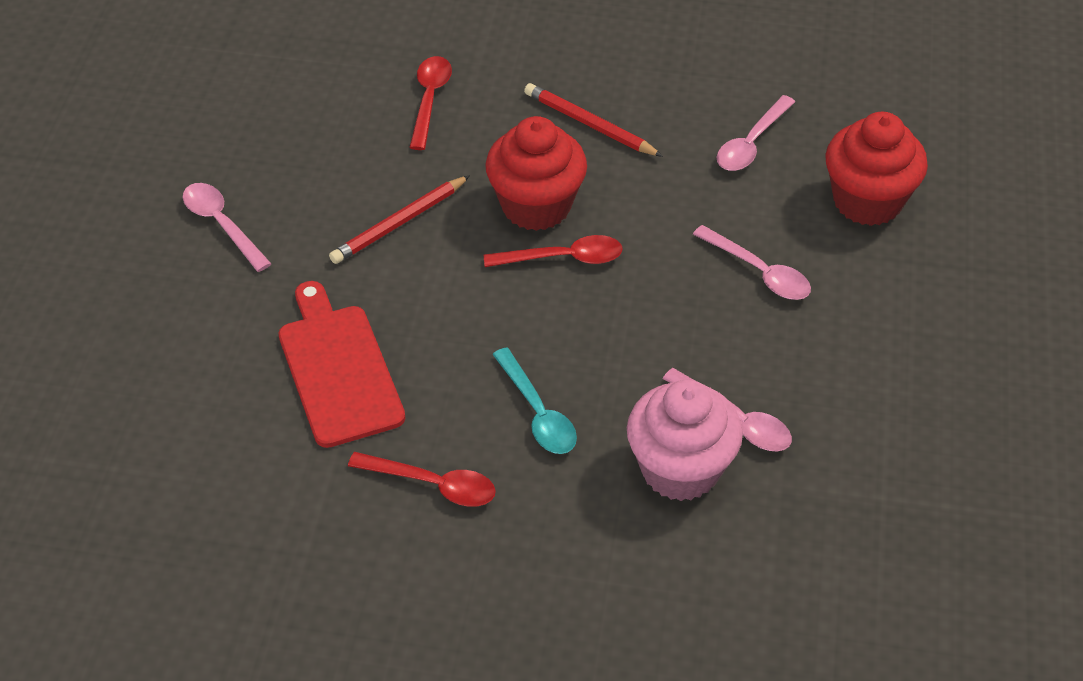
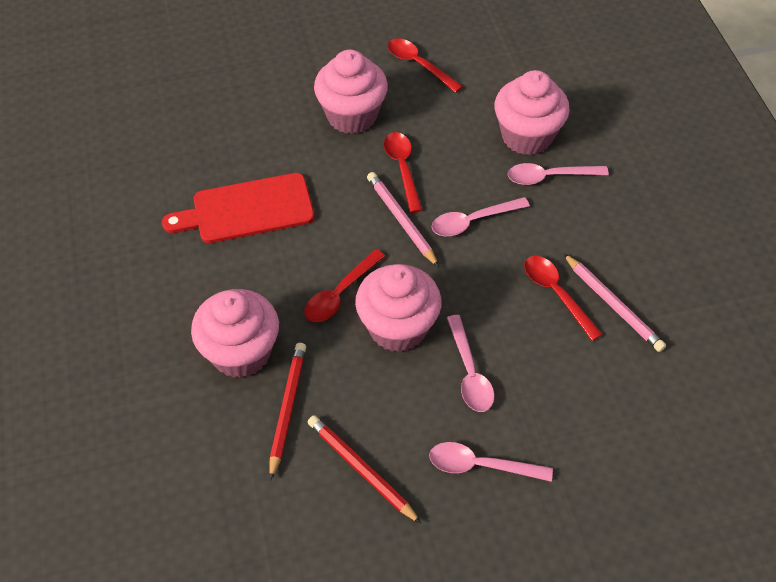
pink cupcake: 1 -> 4
pink pencil: 0 -> 2
red cupcake: 2 -> 0
red spoon: 3 -> 4
turquoise spoon: 1 -> 0

